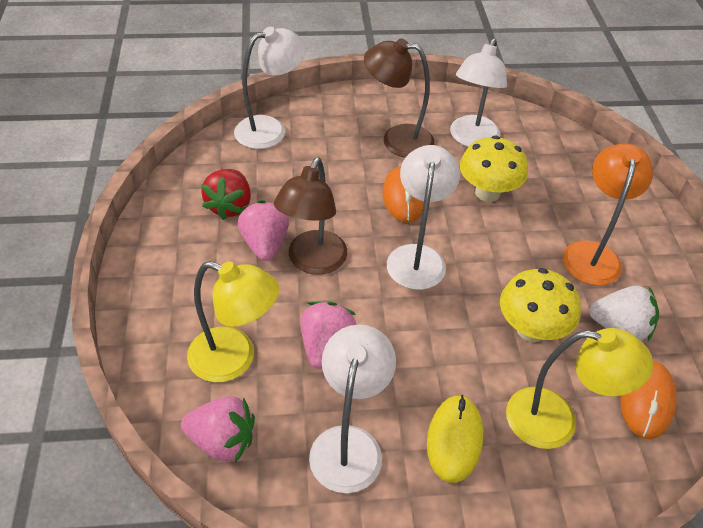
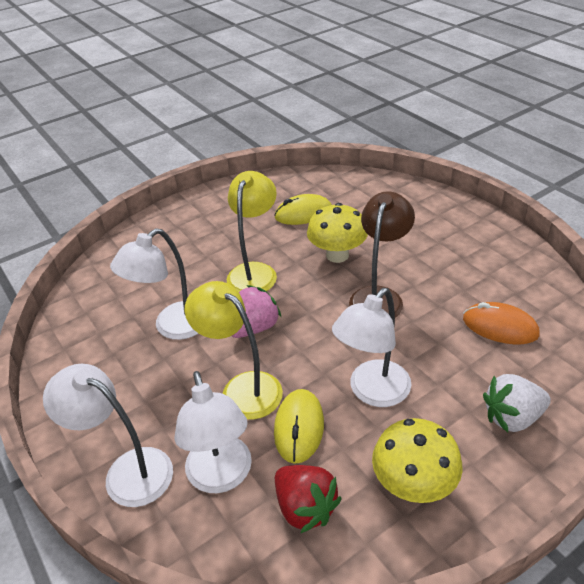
brown lamp: 2 -> 1
orange lamp: 1 -> 0
orange mouse: 2 -> 1
pink strawberry: 3 -> 1
yellow mouse: 1 -> 2

